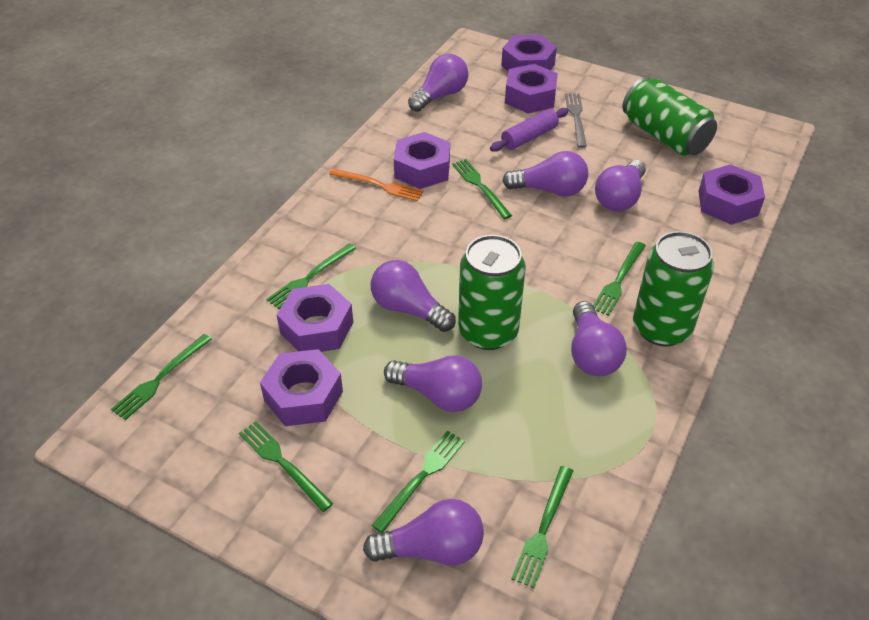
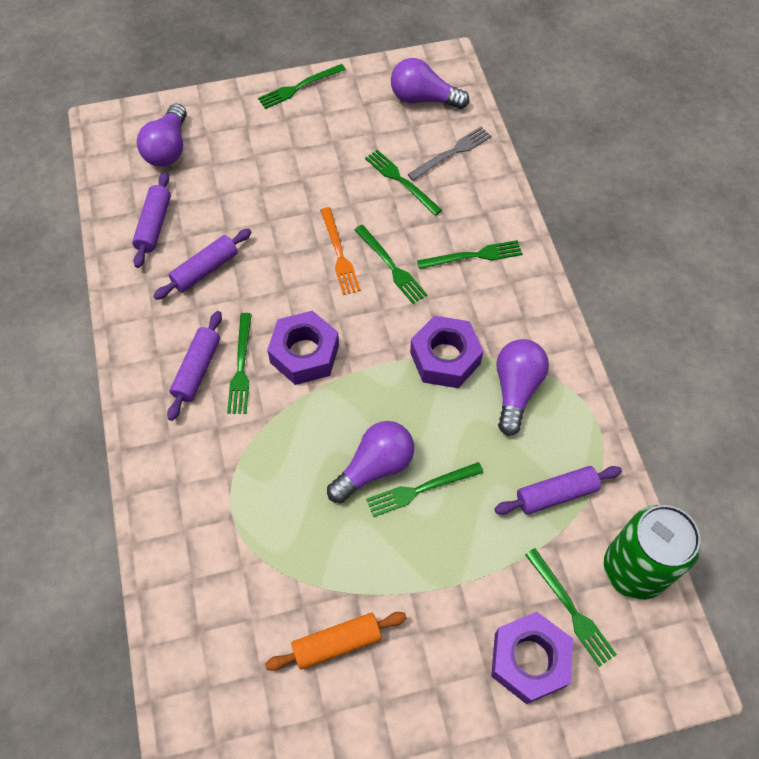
green can: 3 -> 1
orange rolling pin: 0 -> 1
purple light bulb: 7 -> 4
purple nut: 6 -> 3
purple rolling pin: 1 -> 4

